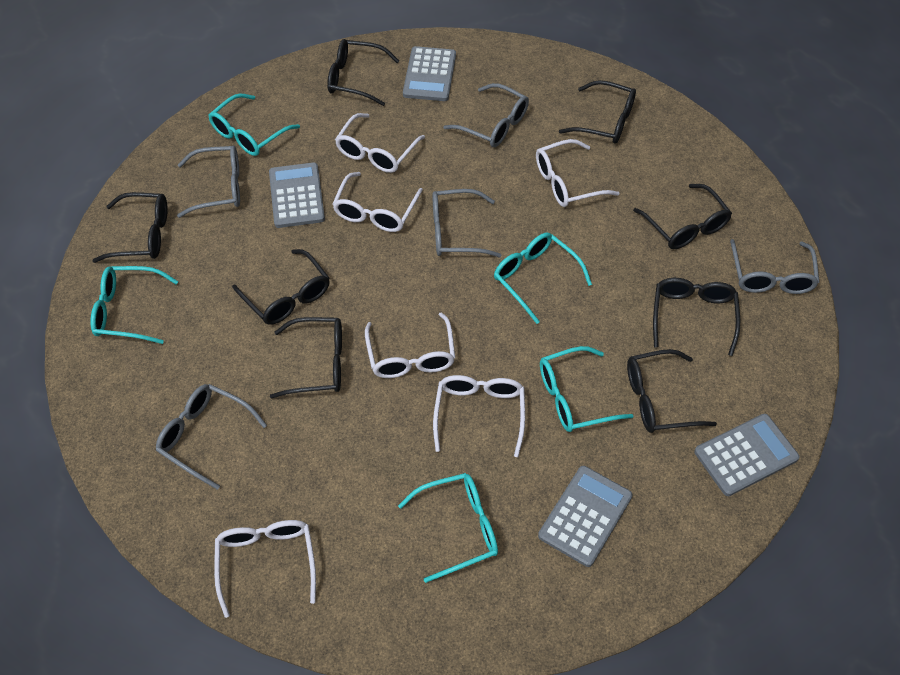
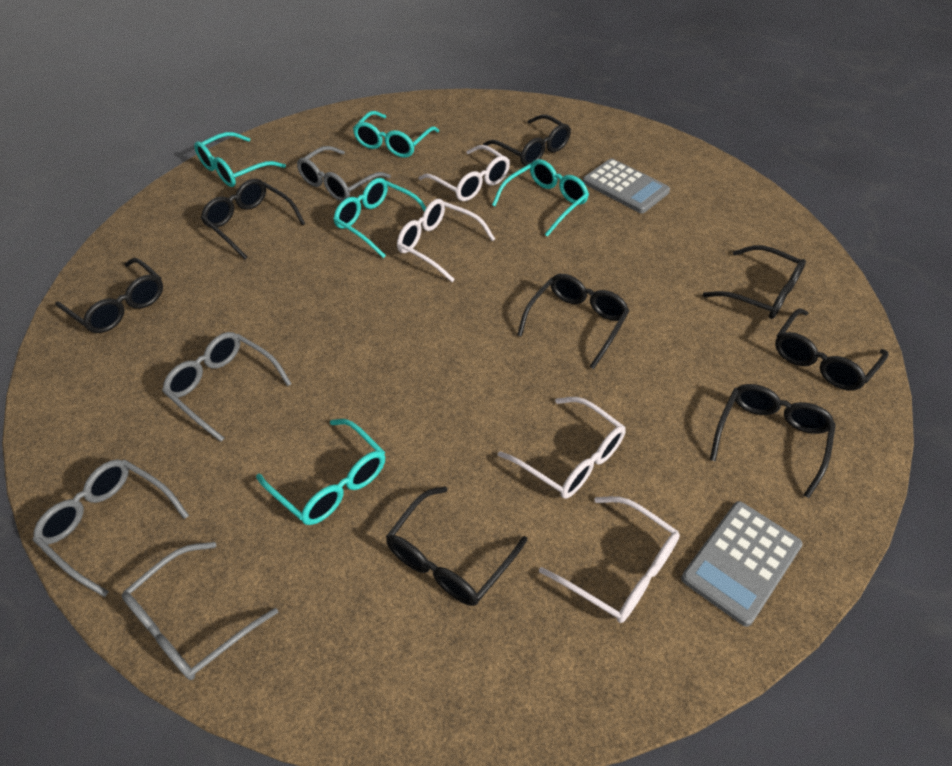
grey calculator: 4 -> 2
grey glasses: 5 -> 4
white glasses: 6 -> 4

